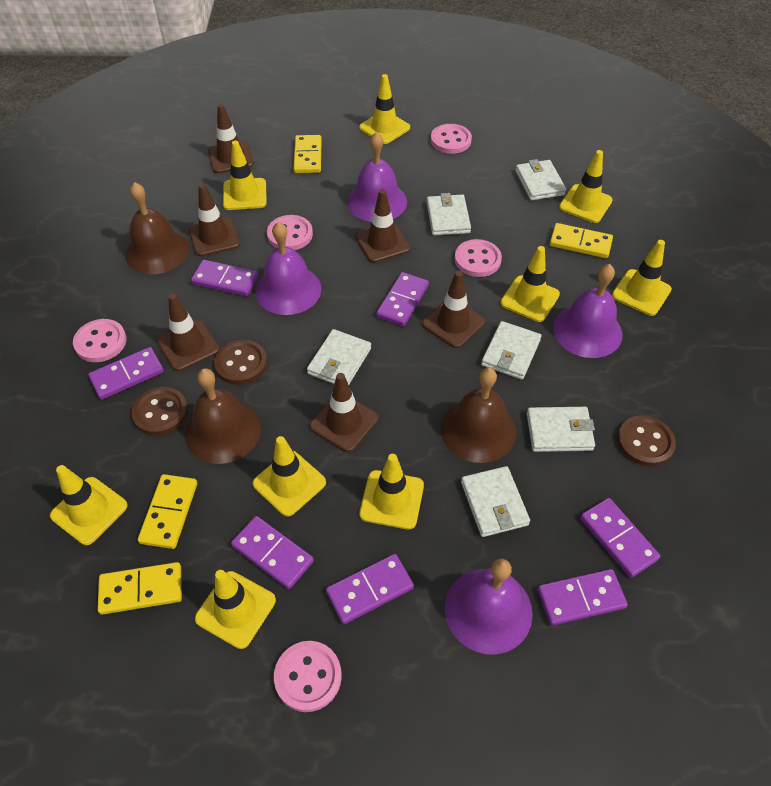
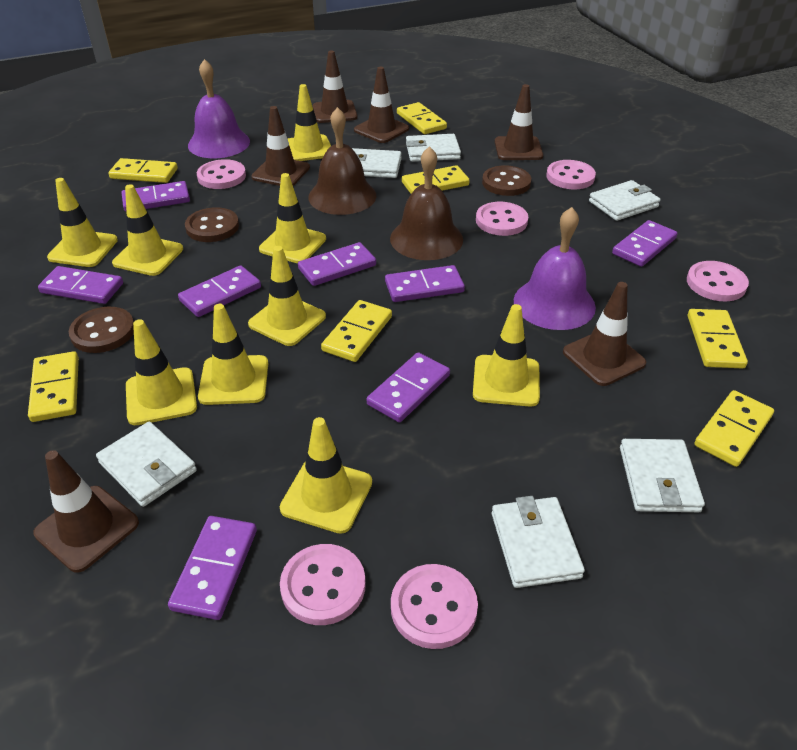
brown bell: 3 -> 2
pink button: 5 -> 6
purple bell: 4 -> 2
purple domino: 7 -> 8
yellow domino: 4 -> 7

